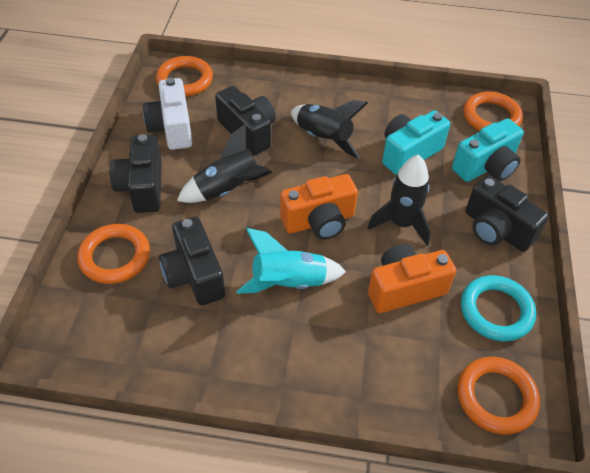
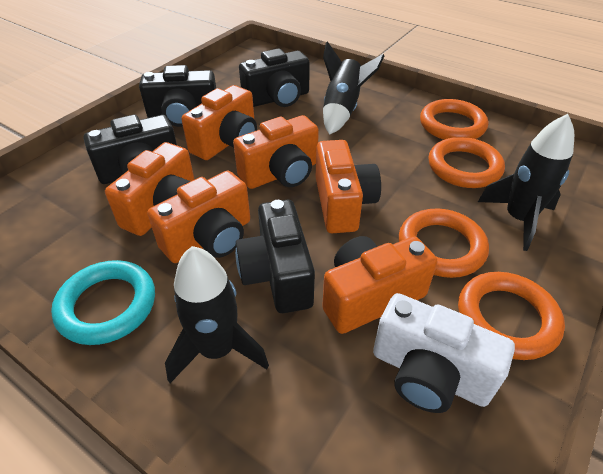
orange camera: 2 -> 6
turquoise camera: 2 -> 0
turquoise rocket: 1 -> 0

